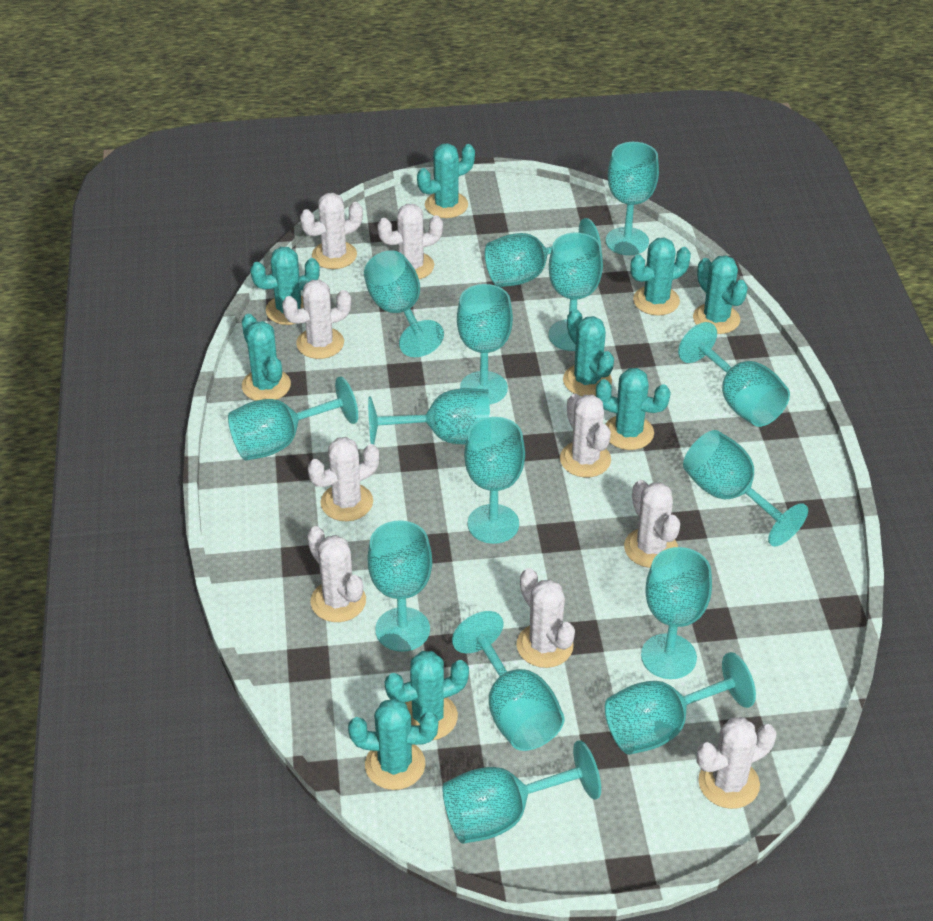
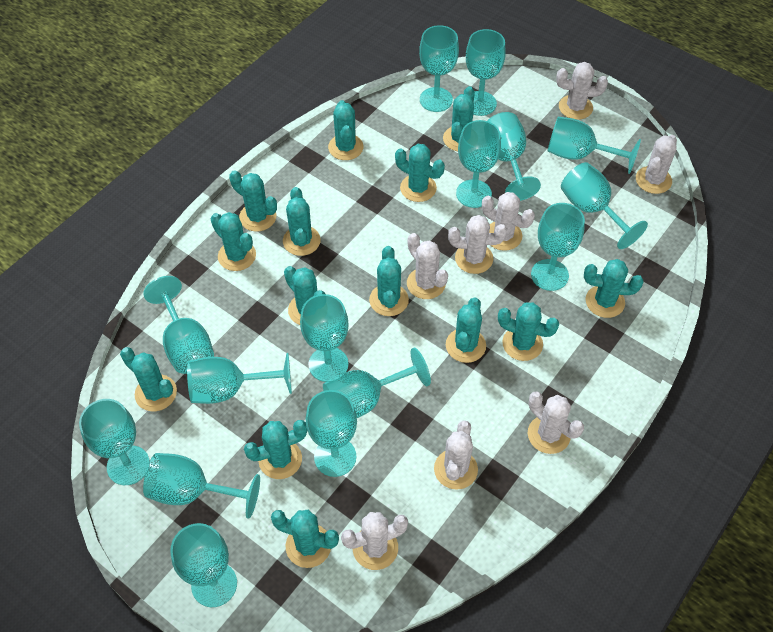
turquoise cactus: 9 -> 14
white cactus: 9 -> 8

